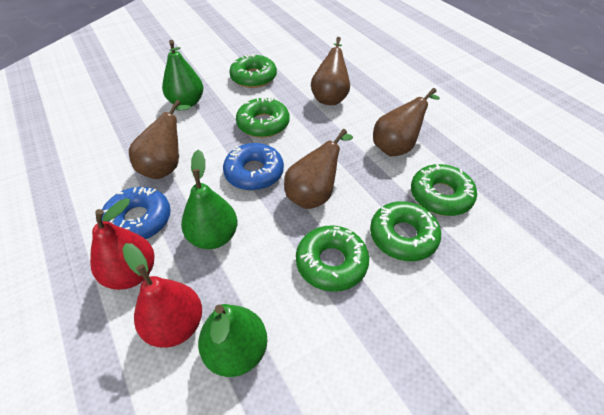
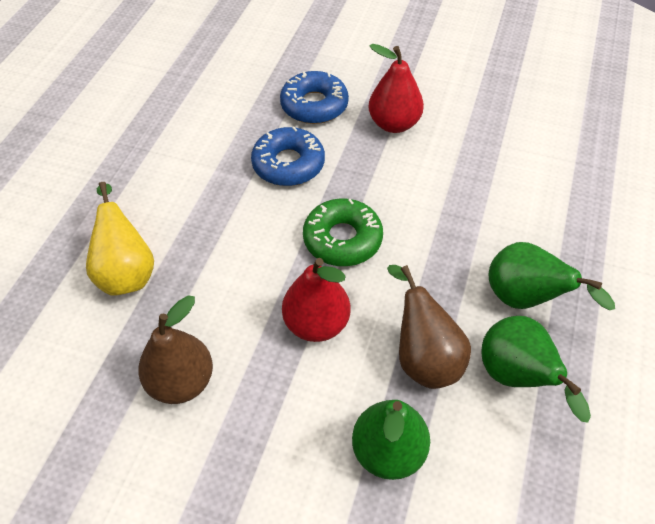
brown pear: 4 -> 2
green donut: 5 -> 1
yellow pear: 0 -> 1

